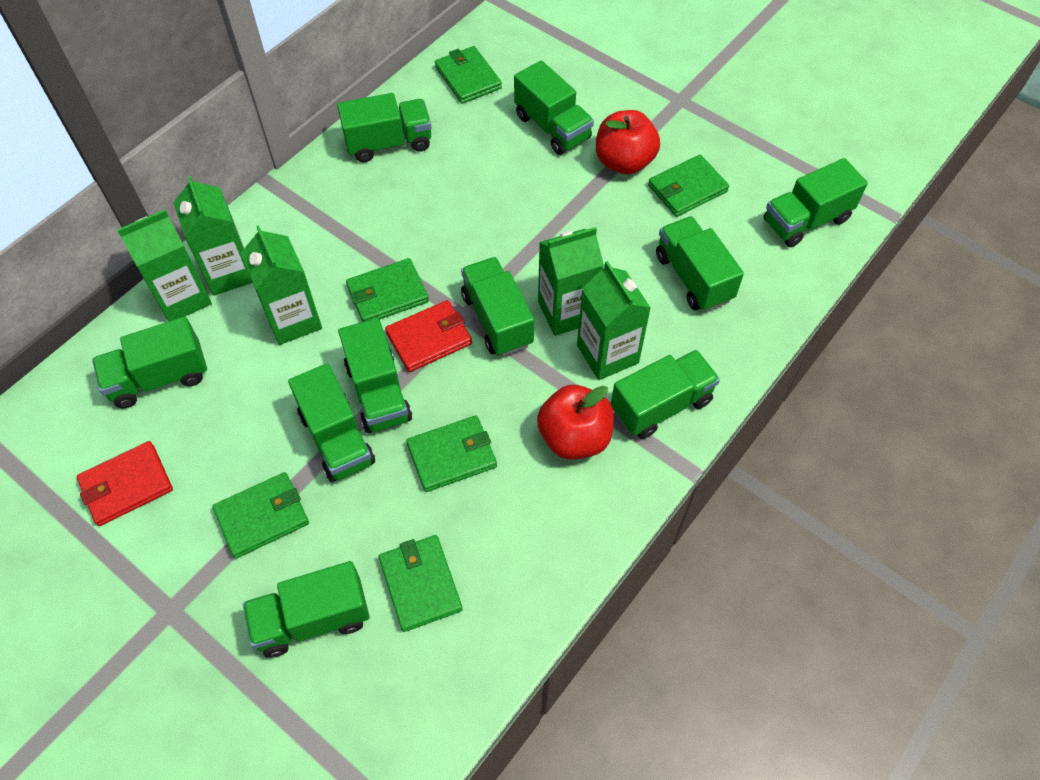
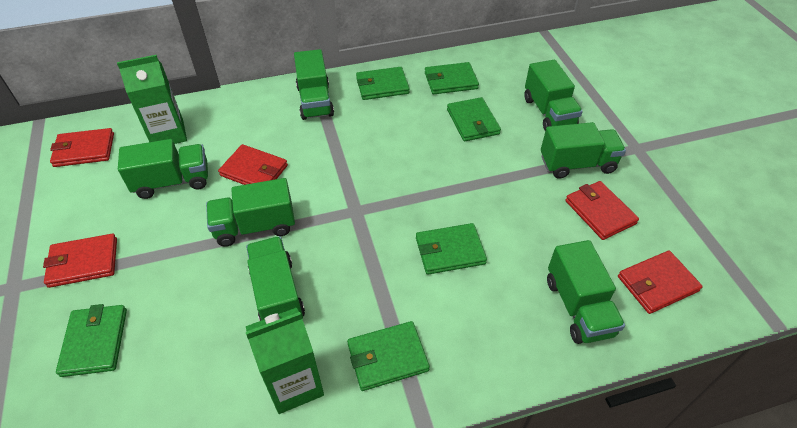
green carton: 5 -> 2
green truck: 10 -> 7
red apple: 2 -> 0
red wallet: 2 -> 5

